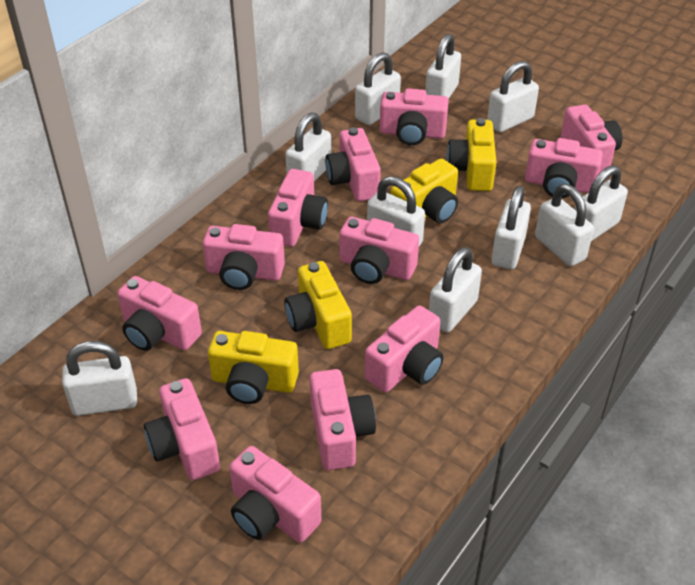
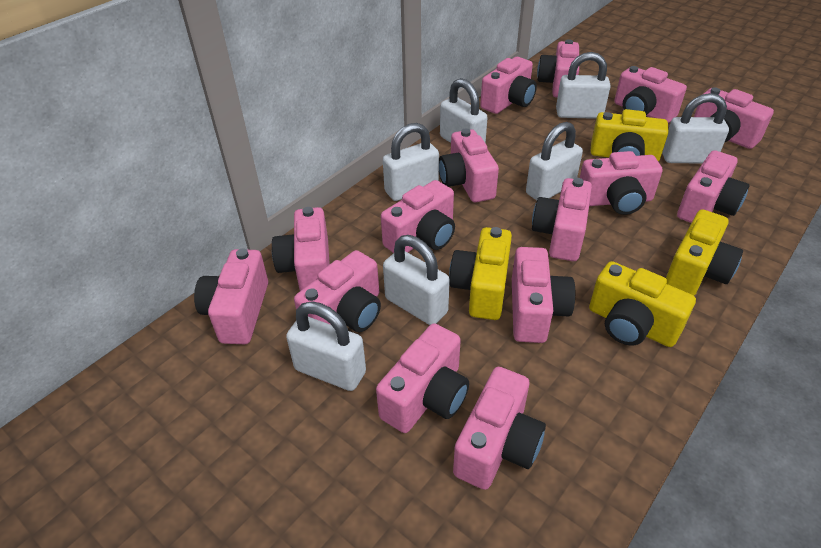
pink camera: 12 -> 15
white padlock: 10 -> 7

